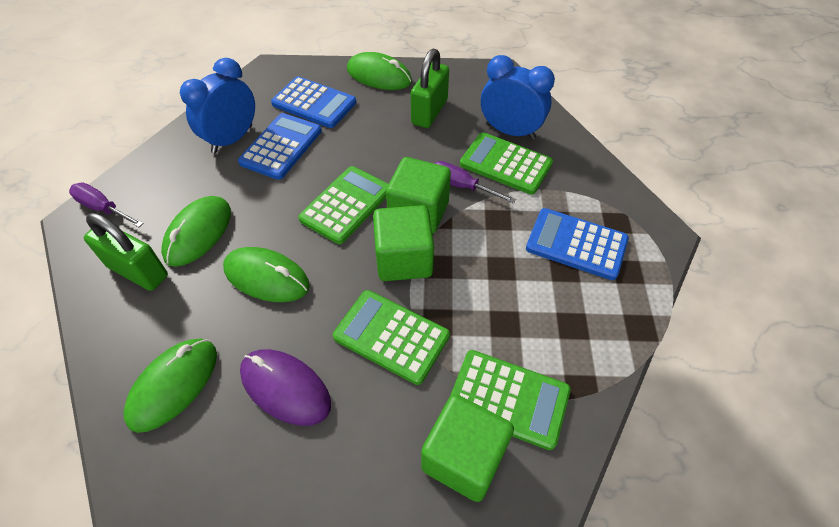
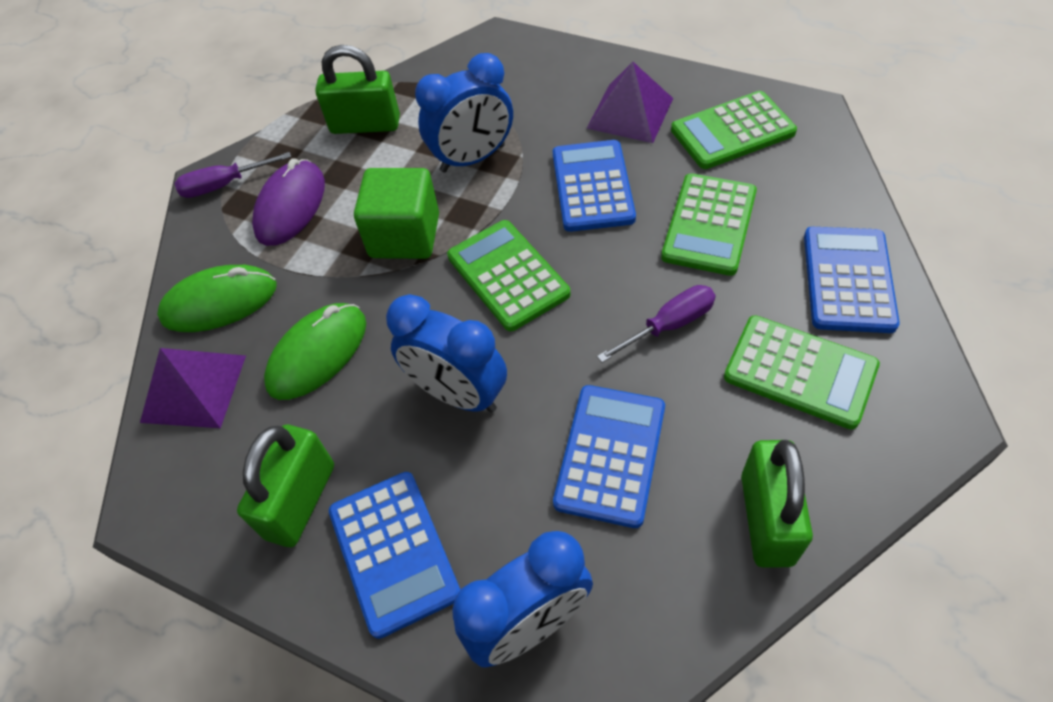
blue calculator: 3 -> 4
blue clock: 2 -> 3
green cube: 3 -> 1
green mouse: 4 -> 2
green padlock: 2 -> 3
purple pyramid: 0 -> 2

